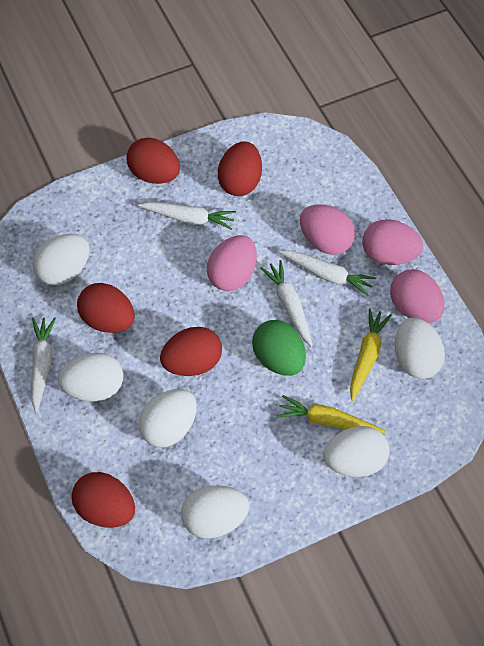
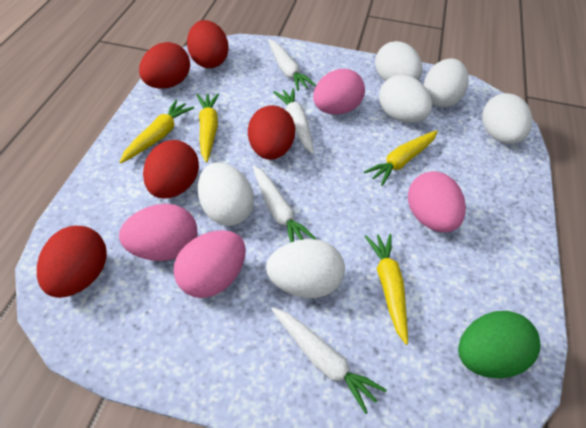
yellow carrot: 2 -> 4

